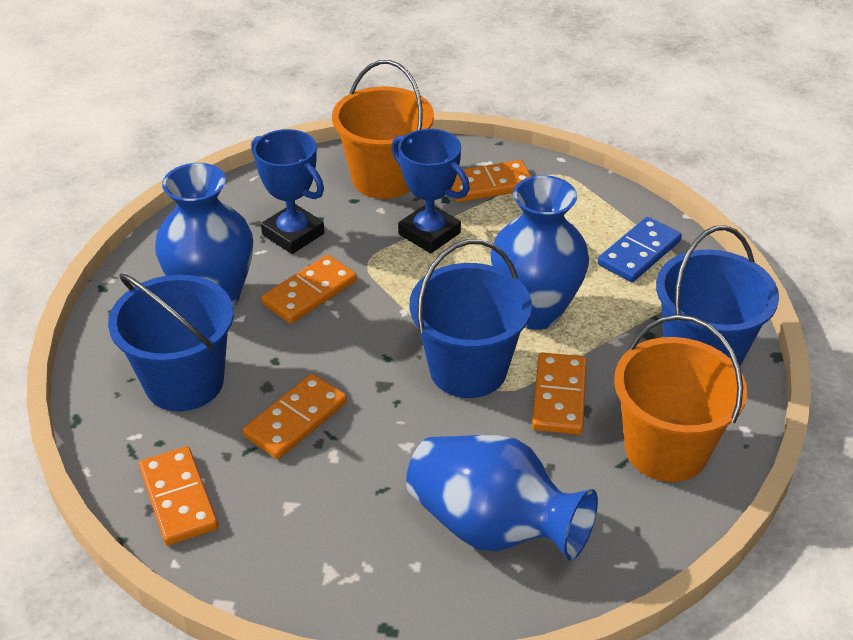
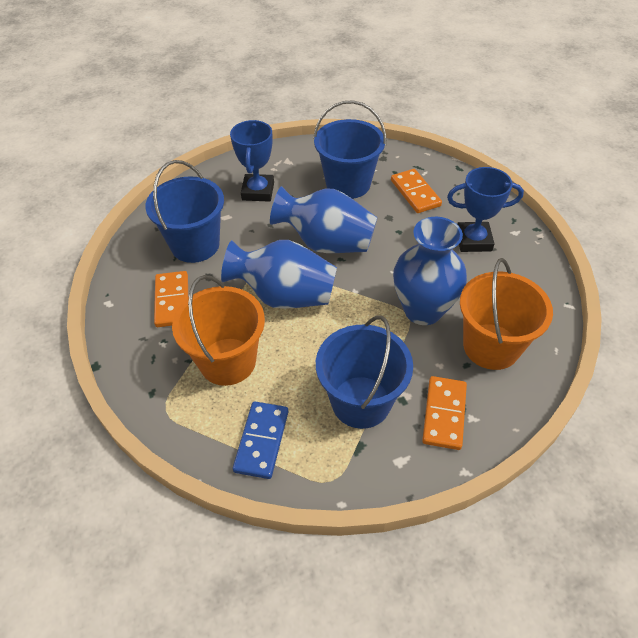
orange domino: 5 -> 3

